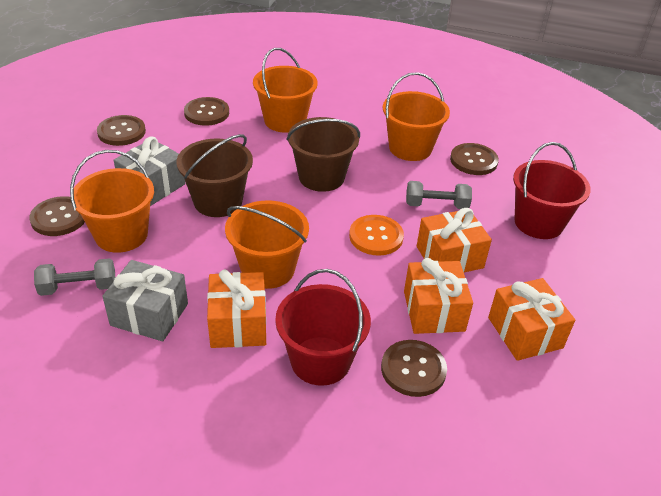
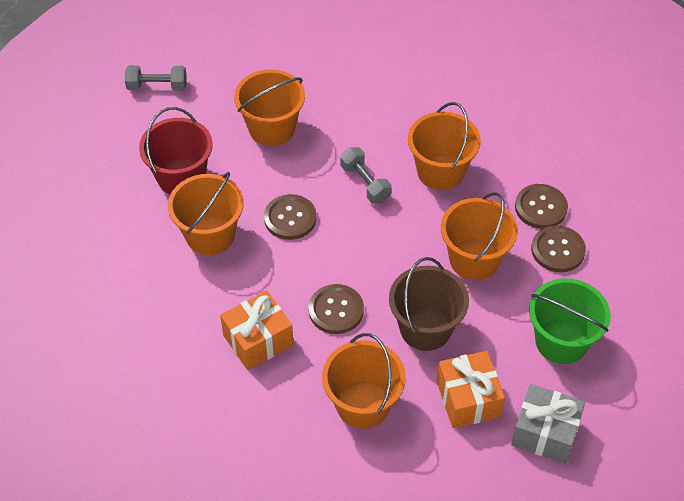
brown bucket: 2 -> 1
brown button: 5 -> 4
green bucket: 0 -> 1
grey gift: 2 -> 1
orange bucket: 4 -> 5
orange button: 1 -> 0
orange gift: 4 -> 2
red bucket: 2 -> 1

